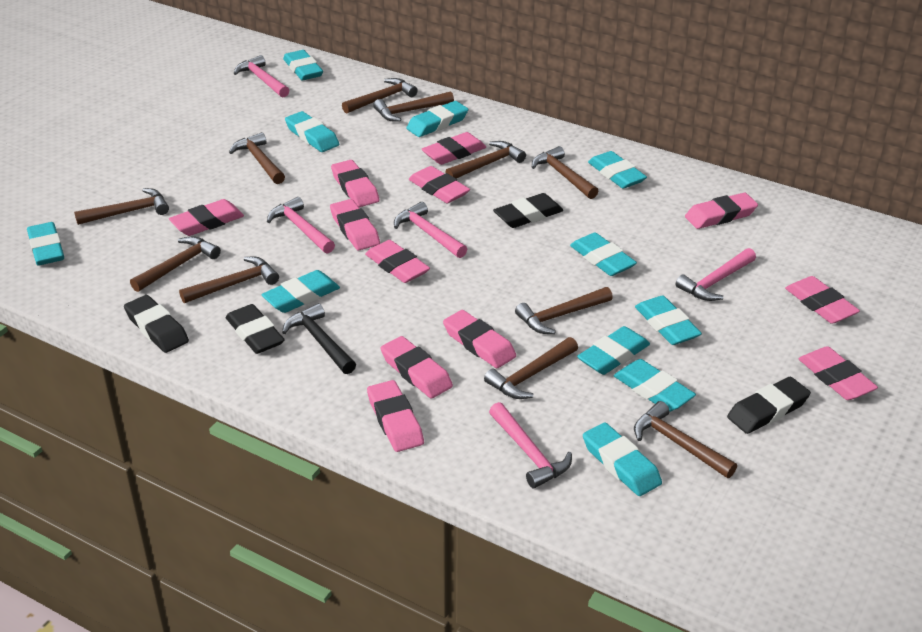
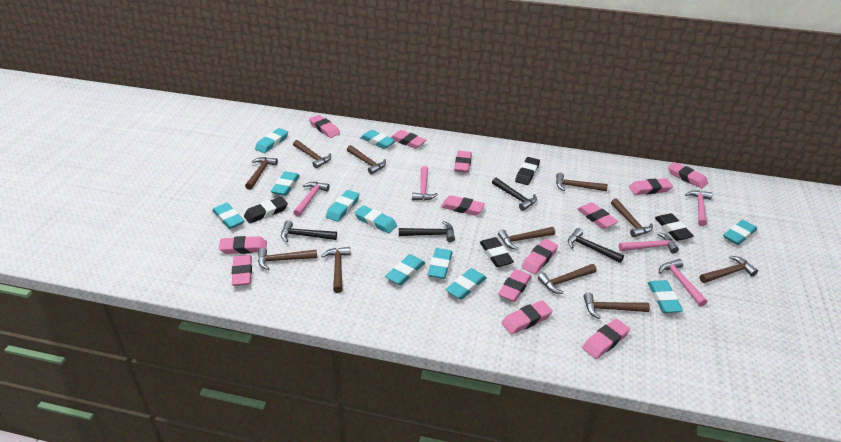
black hammer: 1 -> 4
pink eraser: 12 -> 13

